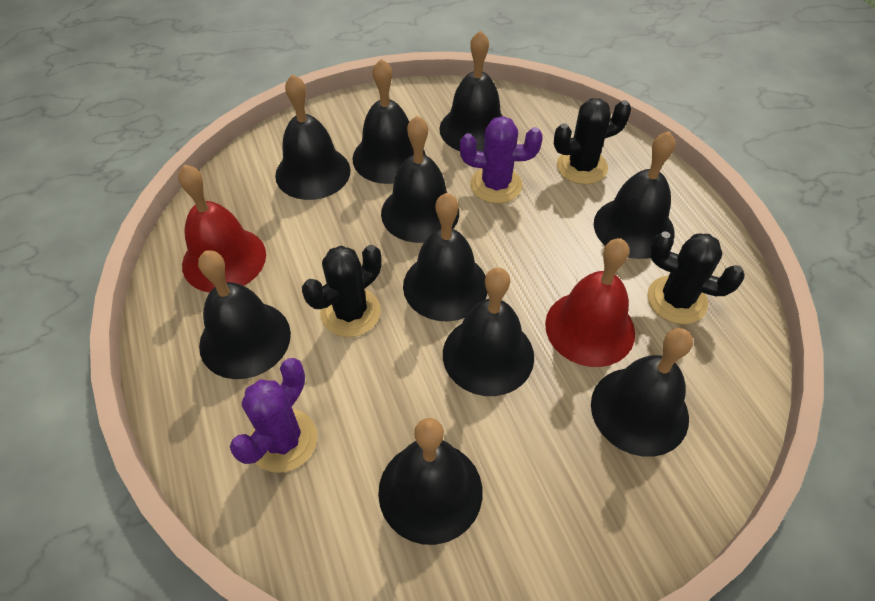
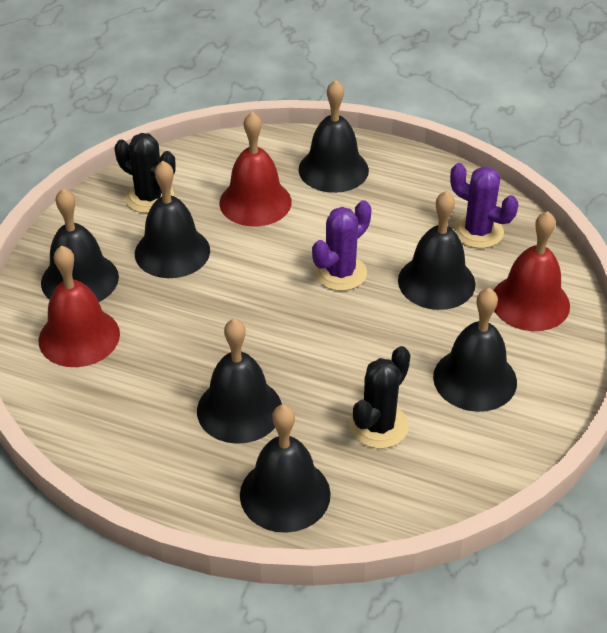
black bell: 10 -> 7
black cactus: 3 -> 2
red bell: 2 -> 3

